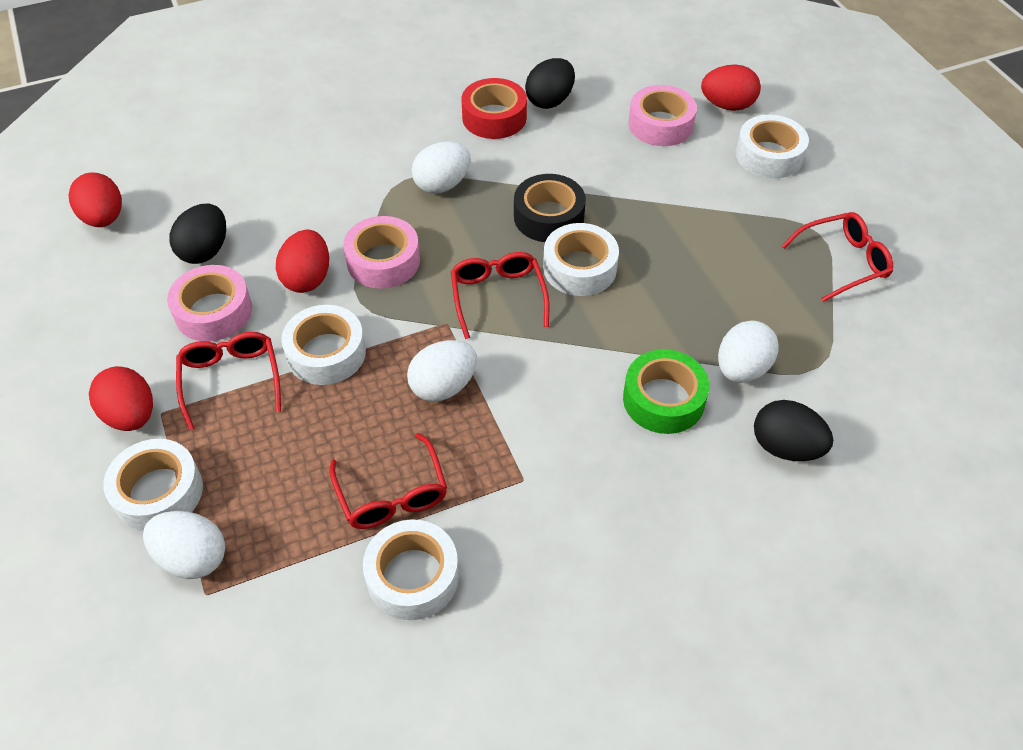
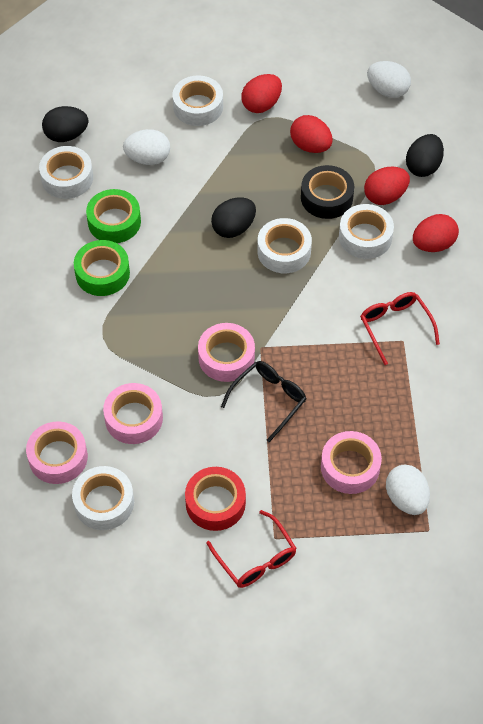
black glasses: 0 -> 1
green tape: 1 -> 2
pink tape: 3 -> 4
red glasses: 4 -> 2
white egg: 4 -> 3

